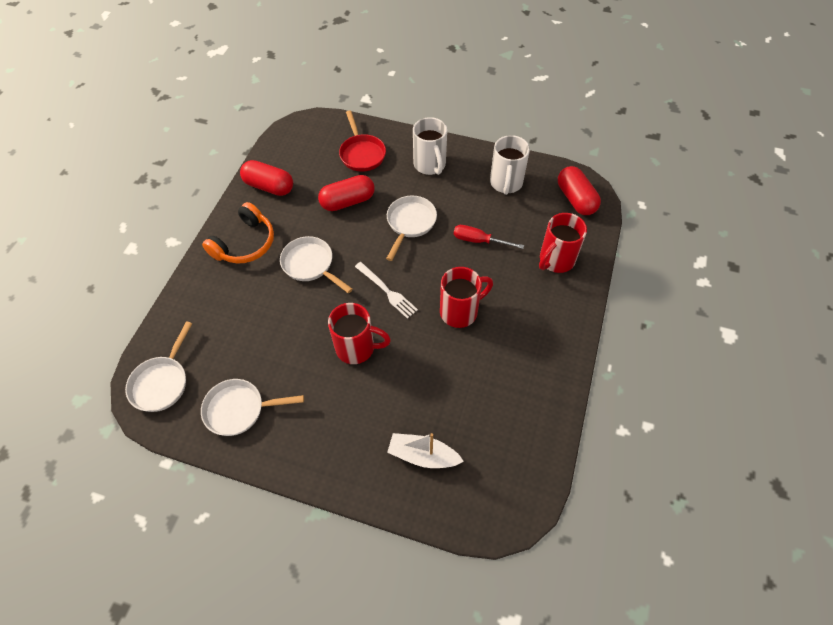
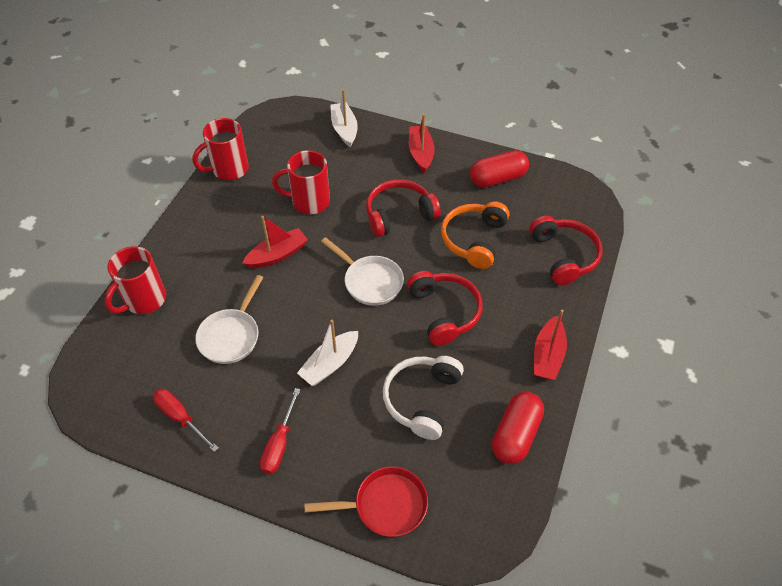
red boat: 0 -> 3
red capsule: 3 -> 2
red headphones: 0 -> 3
red screwdriver: 1 -> 2
white boat: 1 -> 2
white fork: 1 -> 0
white headphones: 0 -> 1
white mug: 2 -> 0
white pan: 4 -> 2

